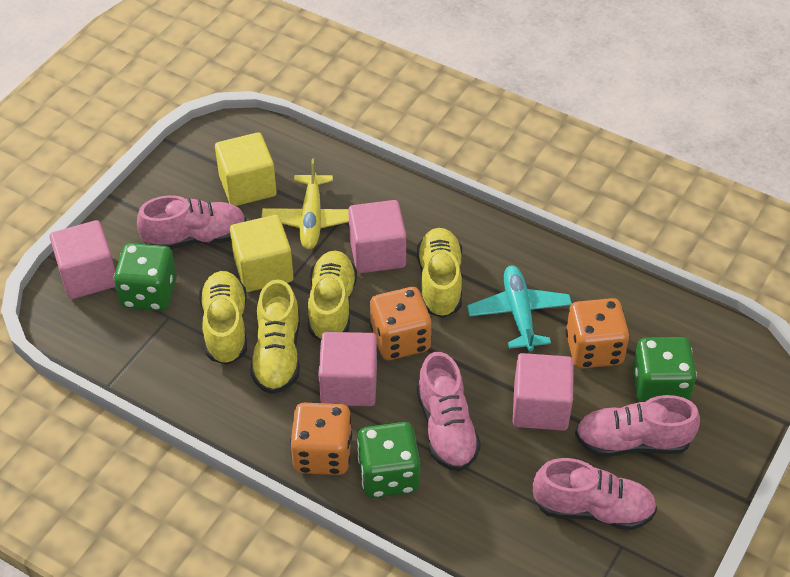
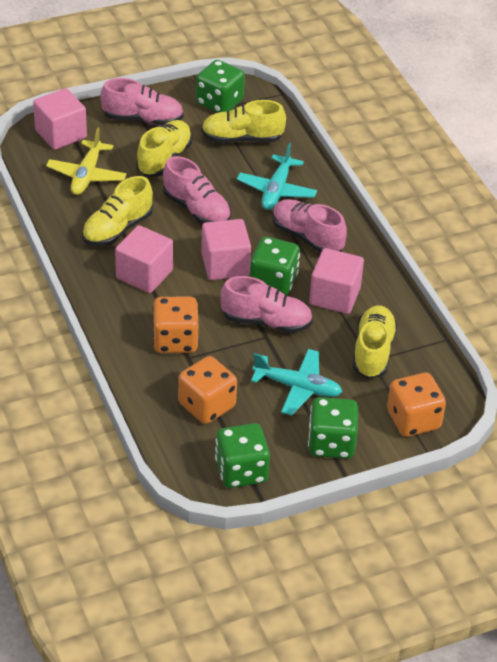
green dice: 3 -> 4
turquoise plane: 1 -> 2
yellow cube: 2 -> 0

